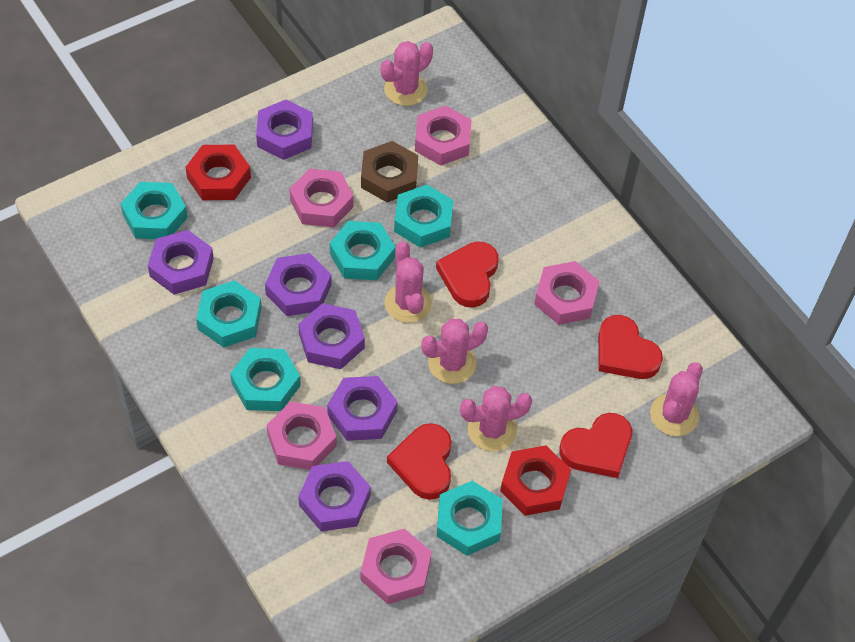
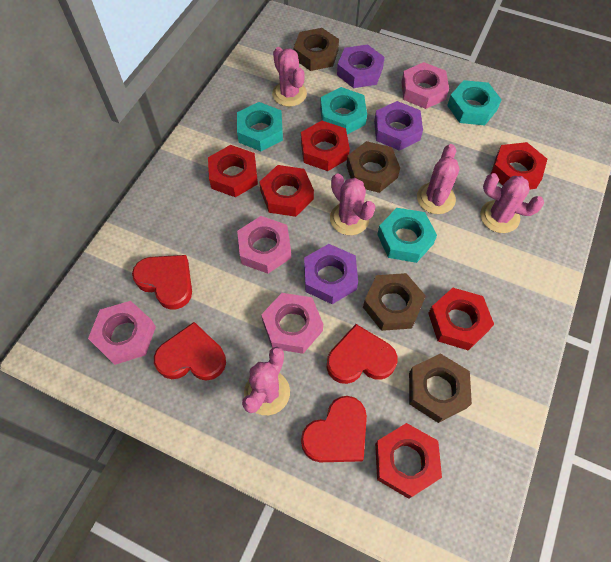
brown nut: 1 -> 4
pink nut: 5 -> 4
purple nut: 6 -> 3
red nut: 2 -> 6
turquoise nut: 6 -> 4

